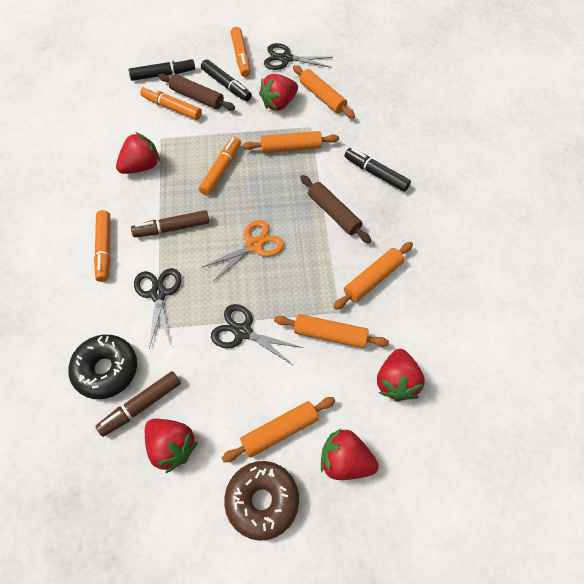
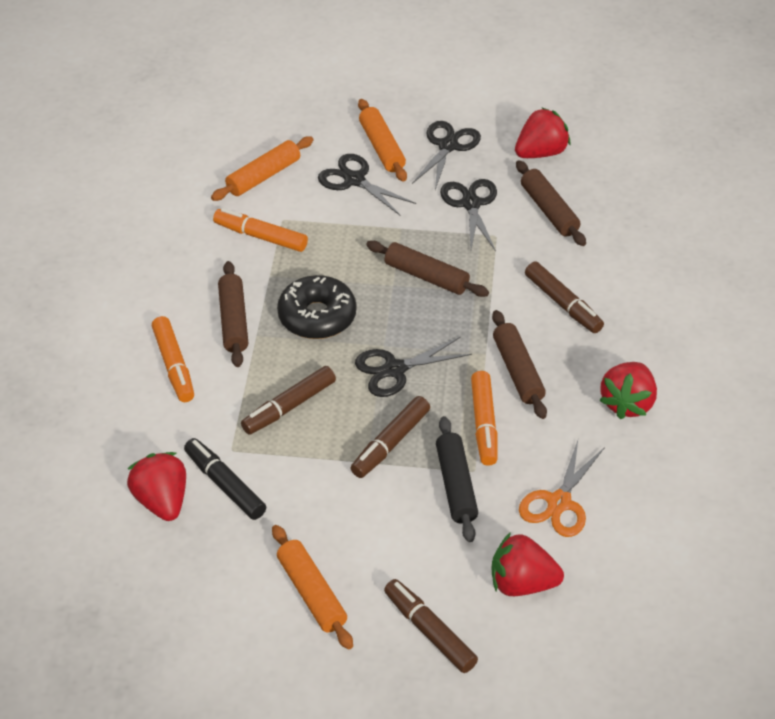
black marker: 3 -> 1
black rolling pin: 0 -> 1
black scissors: 3 -> 4
brown donut: 1 -> 0
brown marker: 2 -> 4
brown rolling pin: 2 -> 4
orange marker: 4 -> 3
orange rolling pin: 5 -> 3
red strawberry: 5 -> 4

